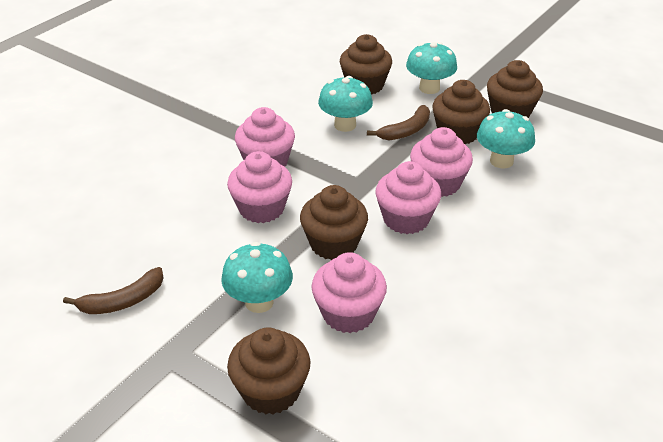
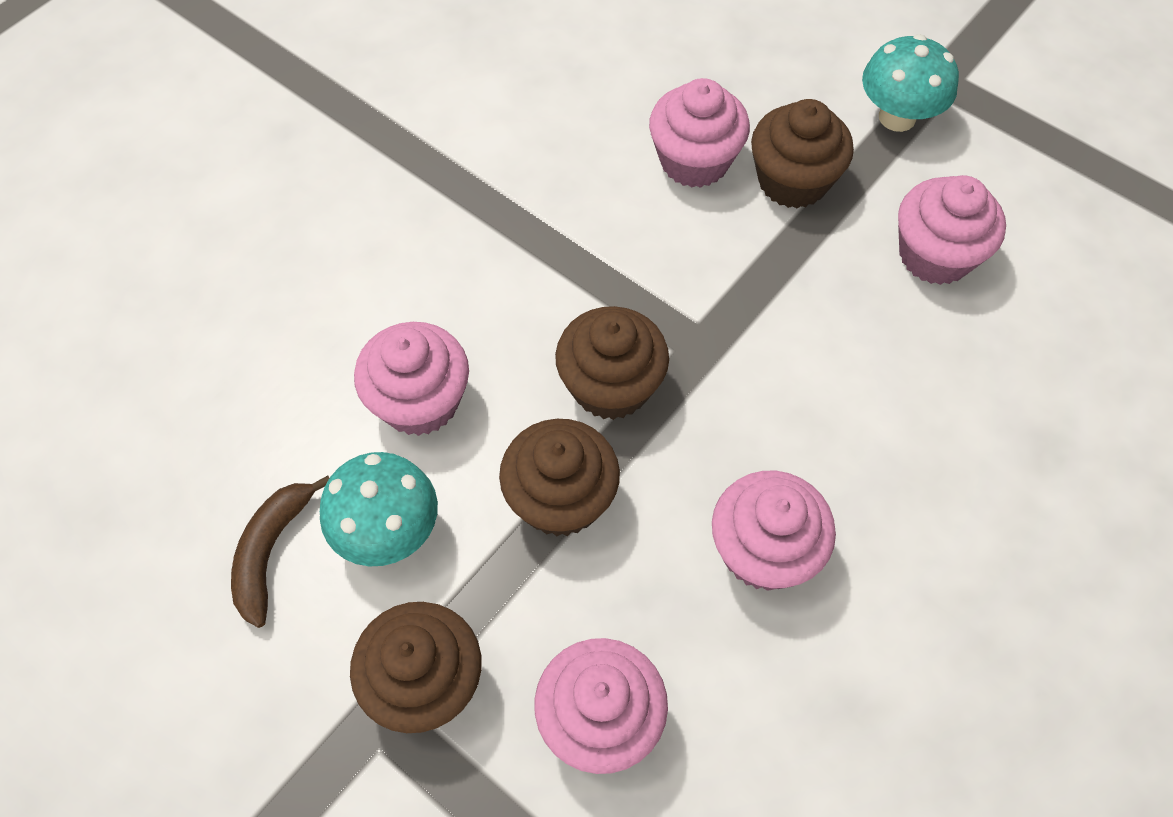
brown banana: 2 -> 1
brown cupcake: 5 -> 4
turquoise mushroom: 4 -> 2

